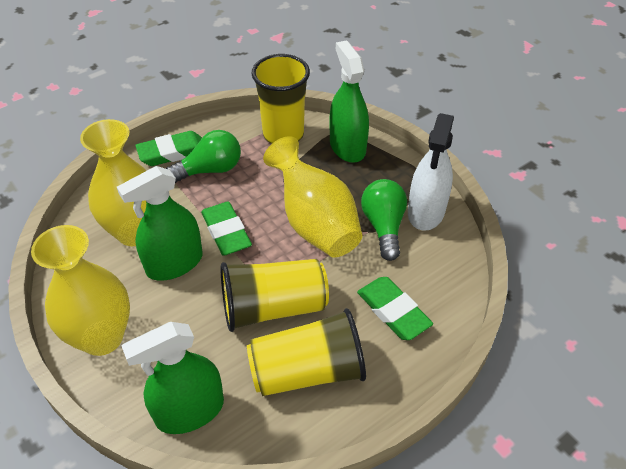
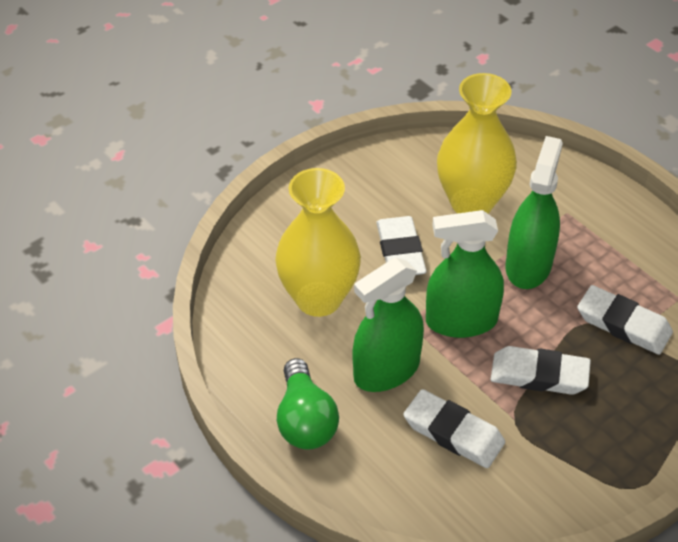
green eraser: 3 -> 0
green light bulb: 2 -> 1
white eraser: 0 -> 4
white spray bottle: 1 -> 0
yellow cup: 3 -> 0
yellow vase: 3 -> 2

